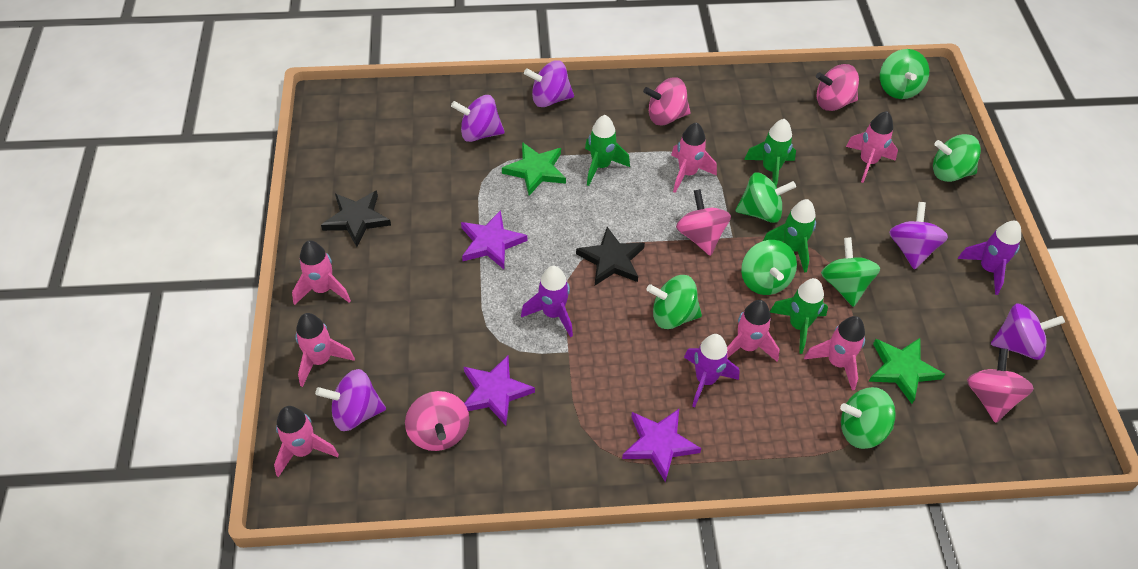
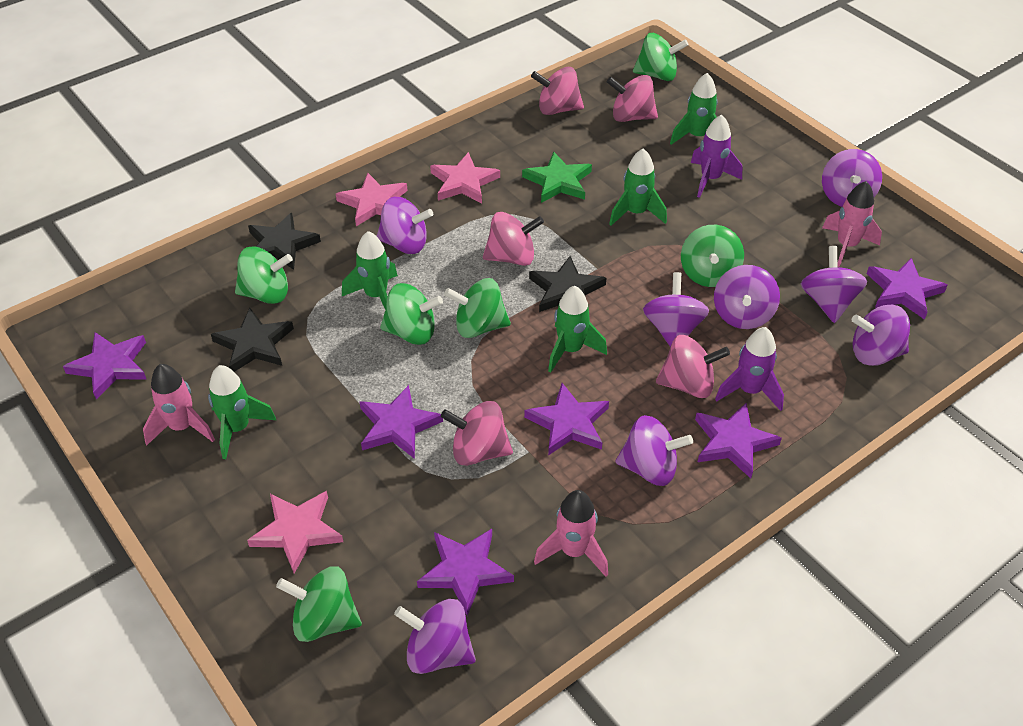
black star: 2 -> 3
green rocket: 4 -> 5
green spinning top: 7 -> 6
green star: 2 -> 1
pink rocket: 7 -> 3
pink star: 0 -> 3
purple rocket: 3 -> 2
purple spinning top: 5 -> 8
purple star: 3 -> 6

